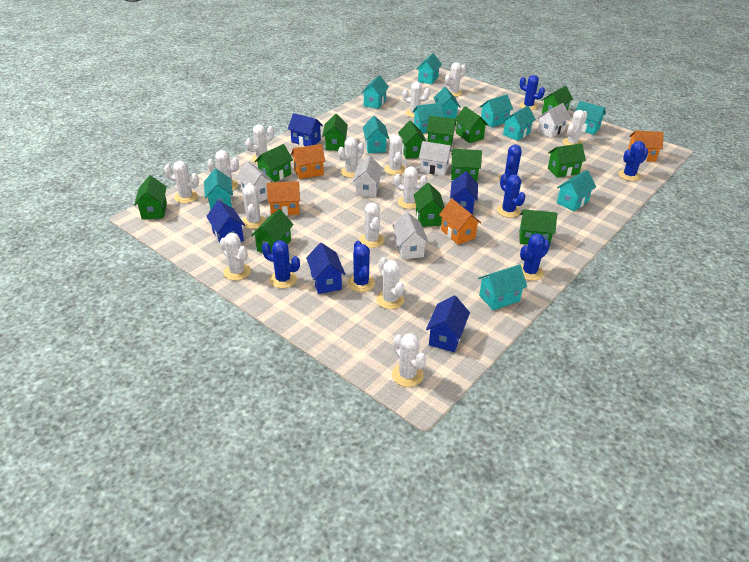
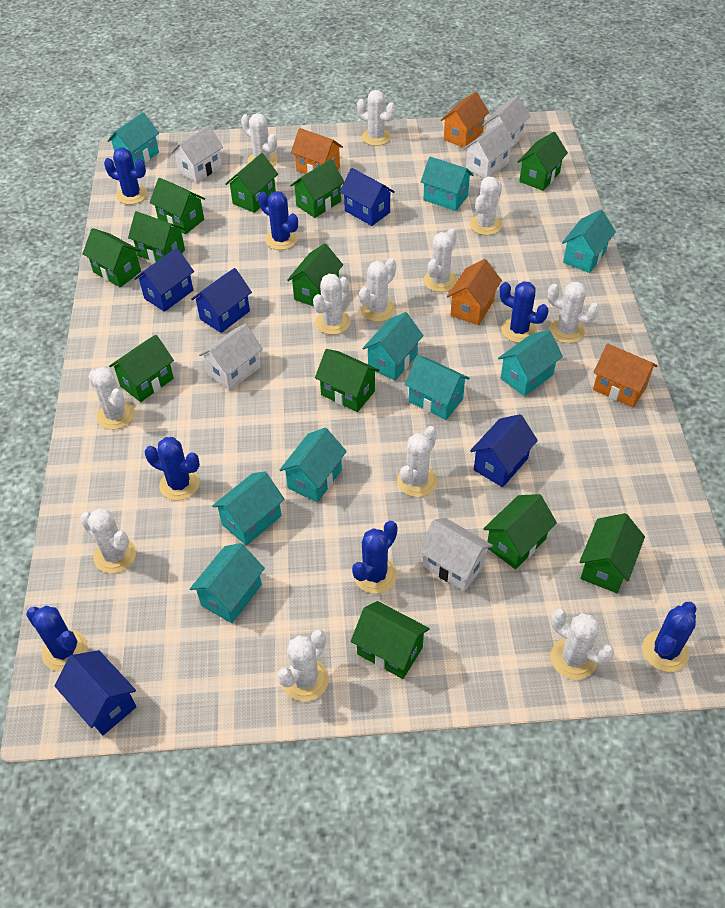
turquoise house: 11 -> 9
white cactus: 14 -> 12

